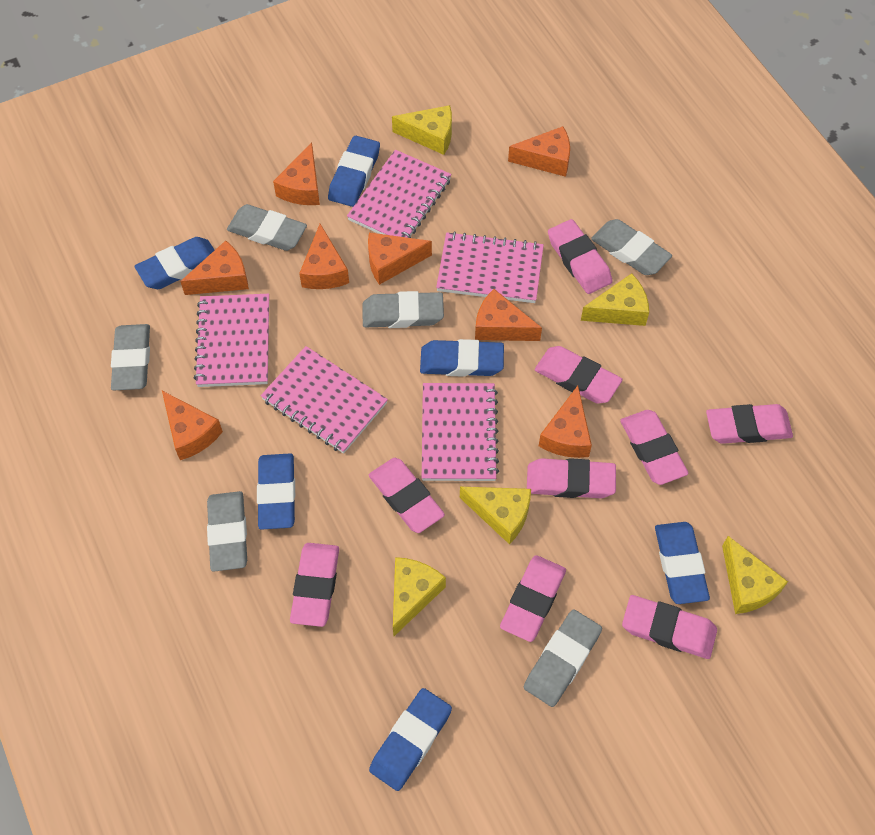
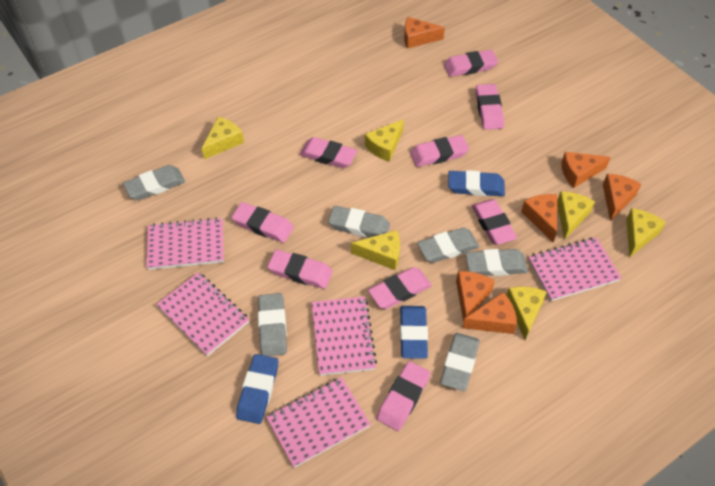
blue eraser: 6 -> 3
orange cheese: 8 -> 6
yellow cheese: 5 -> 6

